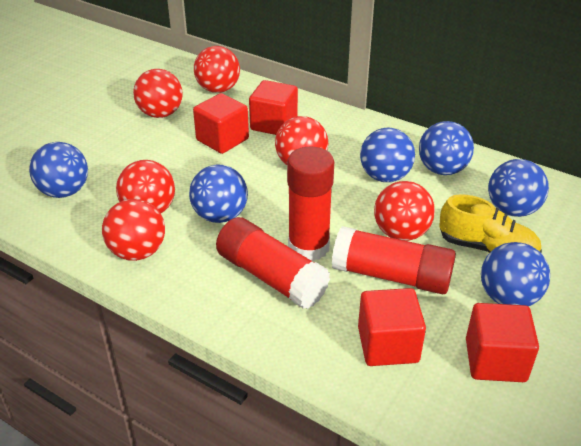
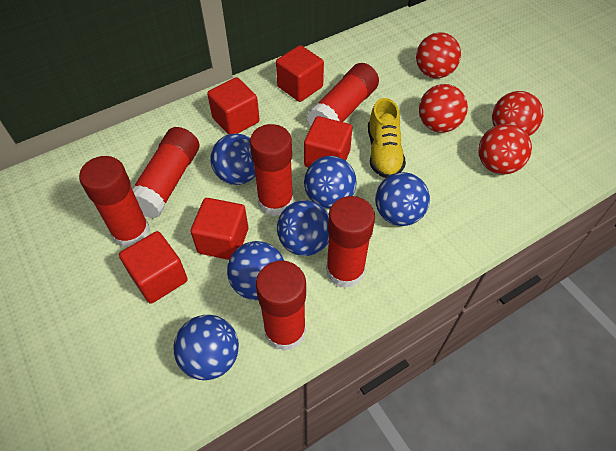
red ball: 6 -> 4
red cube: 4 -> 5
red glue stick: 3 -> 6

